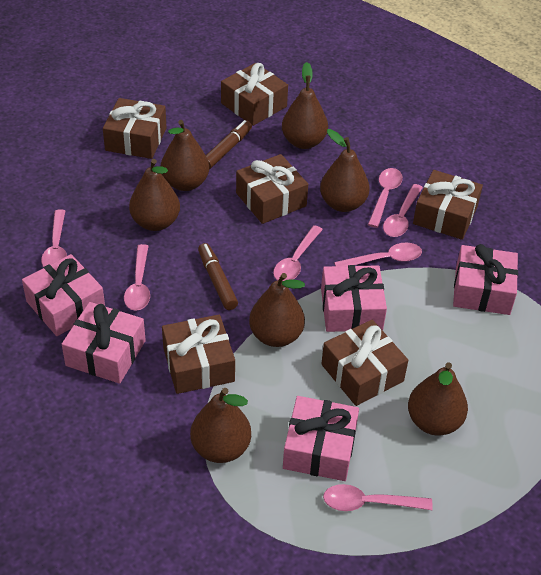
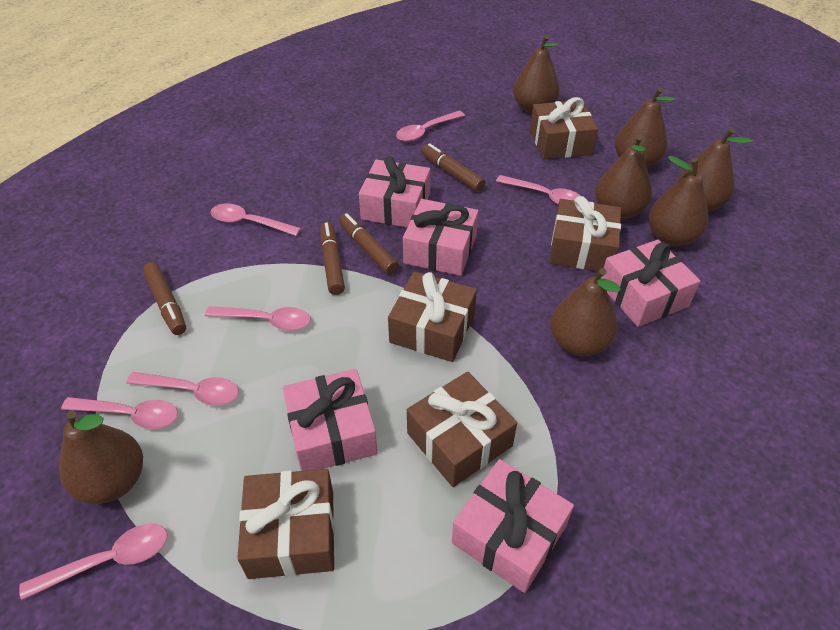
brown gift: 6 -> 5
brown marker: 2 -> 4

